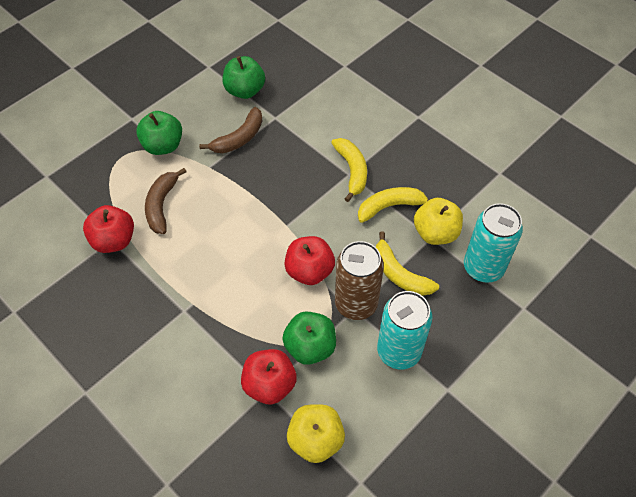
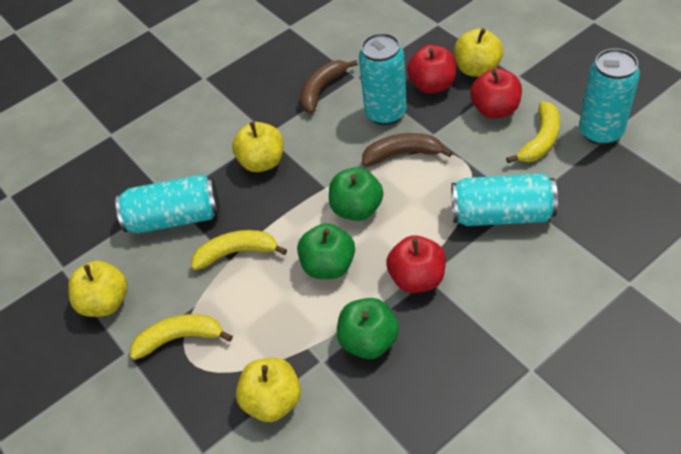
brown can: 1 -> 0
turquoise can: 2 -> 4
yellow apple: 2 -> 4

